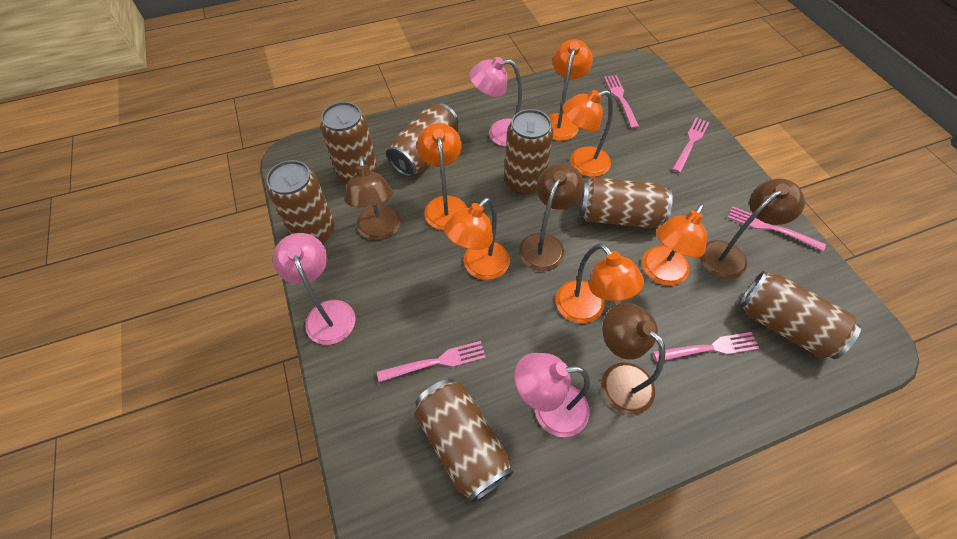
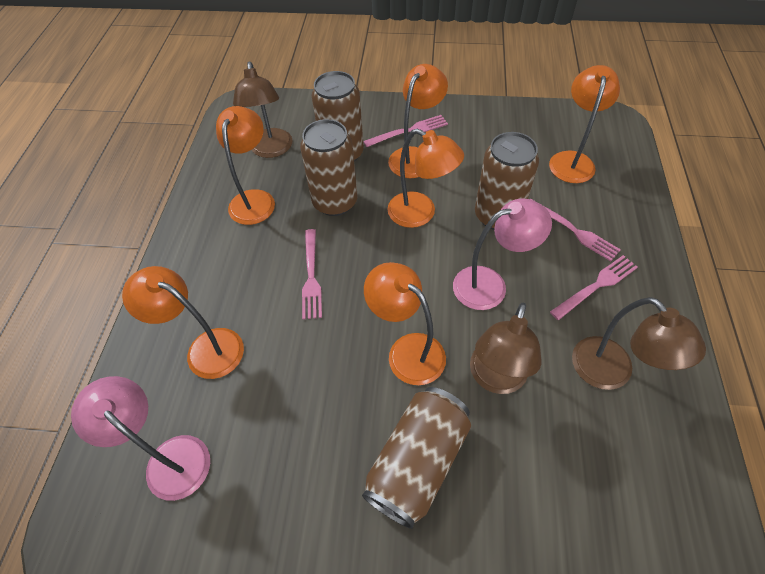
brown can: 7 -> 4
brown lamp: 4 -> 3
pink fork: 5 -> 4
pink lamp: 3 -> 2

